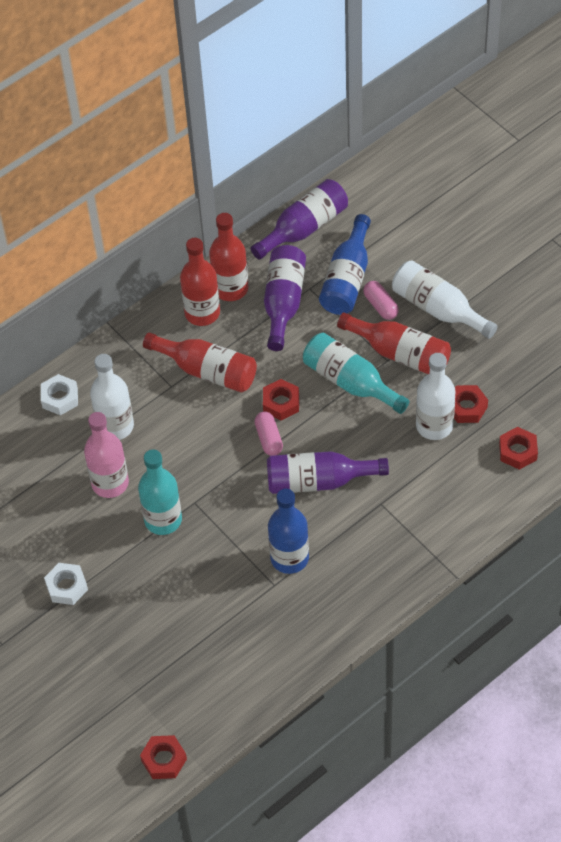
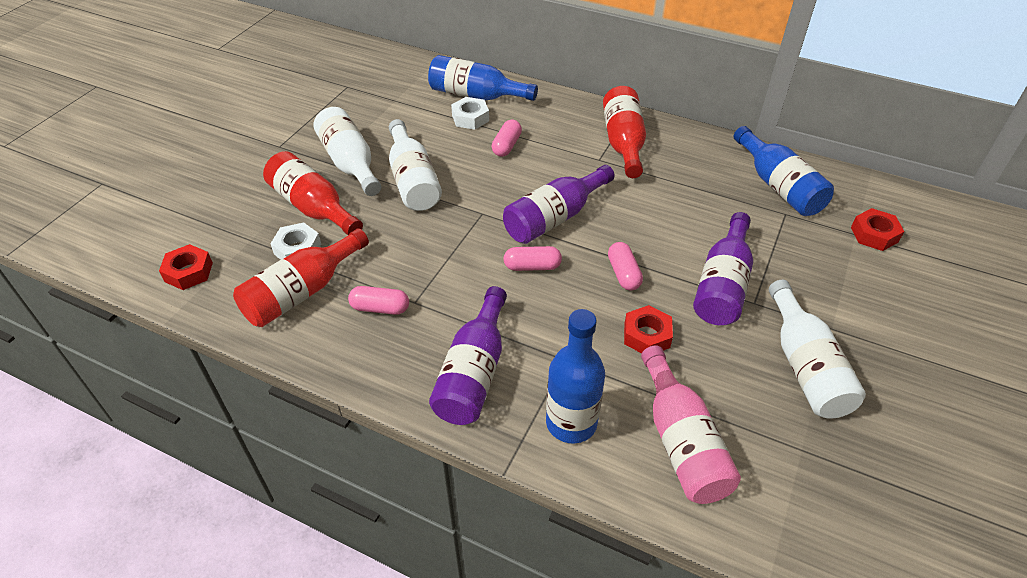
blue bottle: 2 -> 3
pink capsule: 2 -> 4
red bottle: 4 -> 3
red nut: 4 -> 3
turquoise bottle: 2 -> 0

